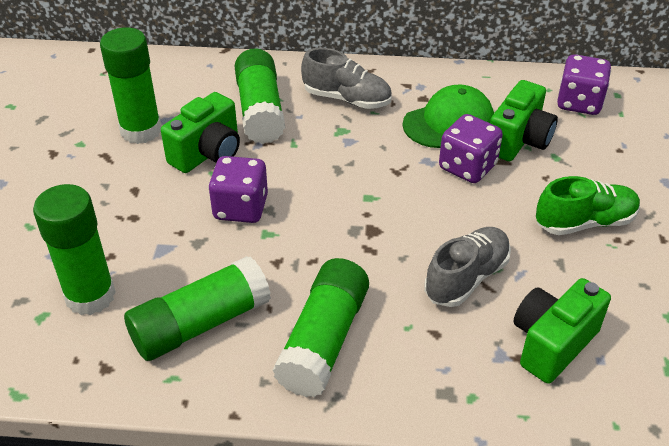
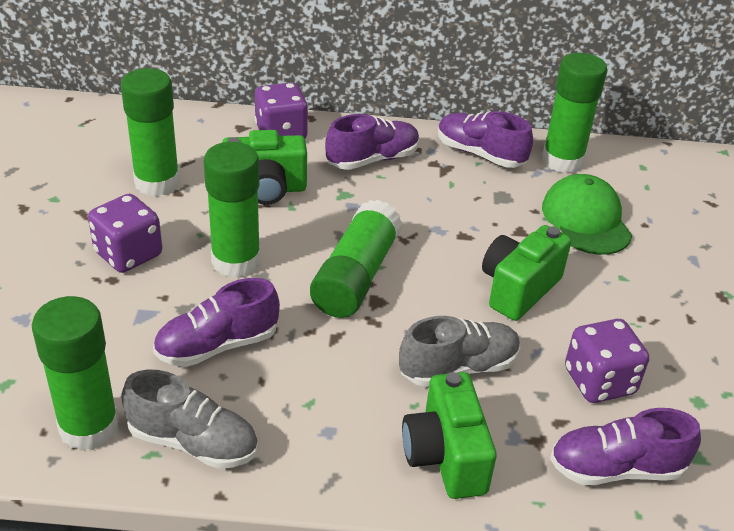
green shoe: 1 -> 0
purple shoe: 0 -> 4

